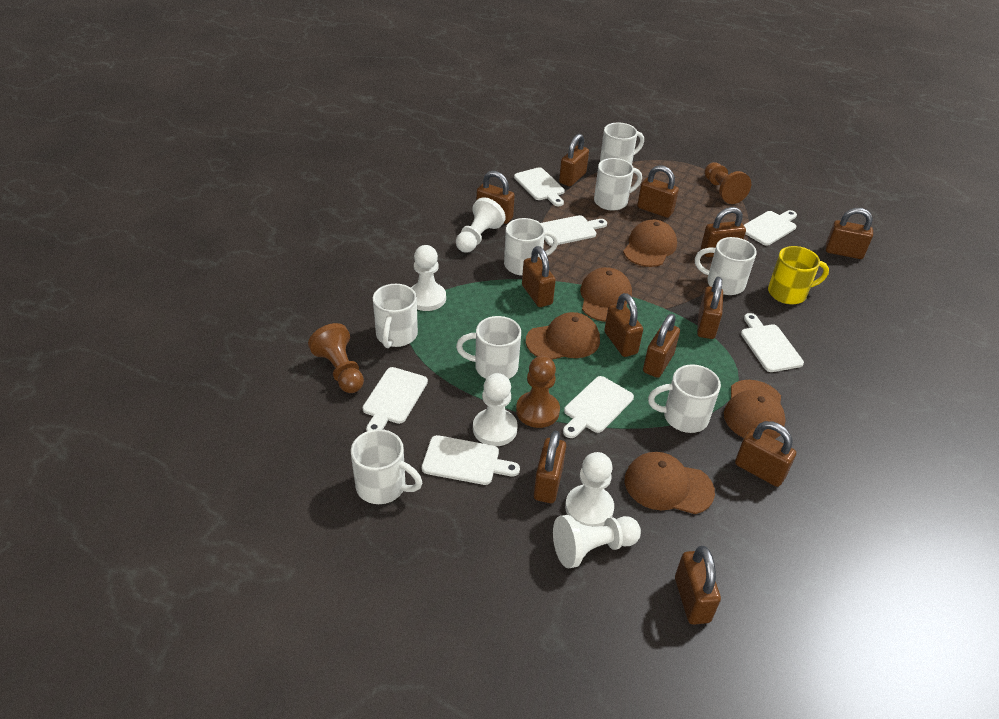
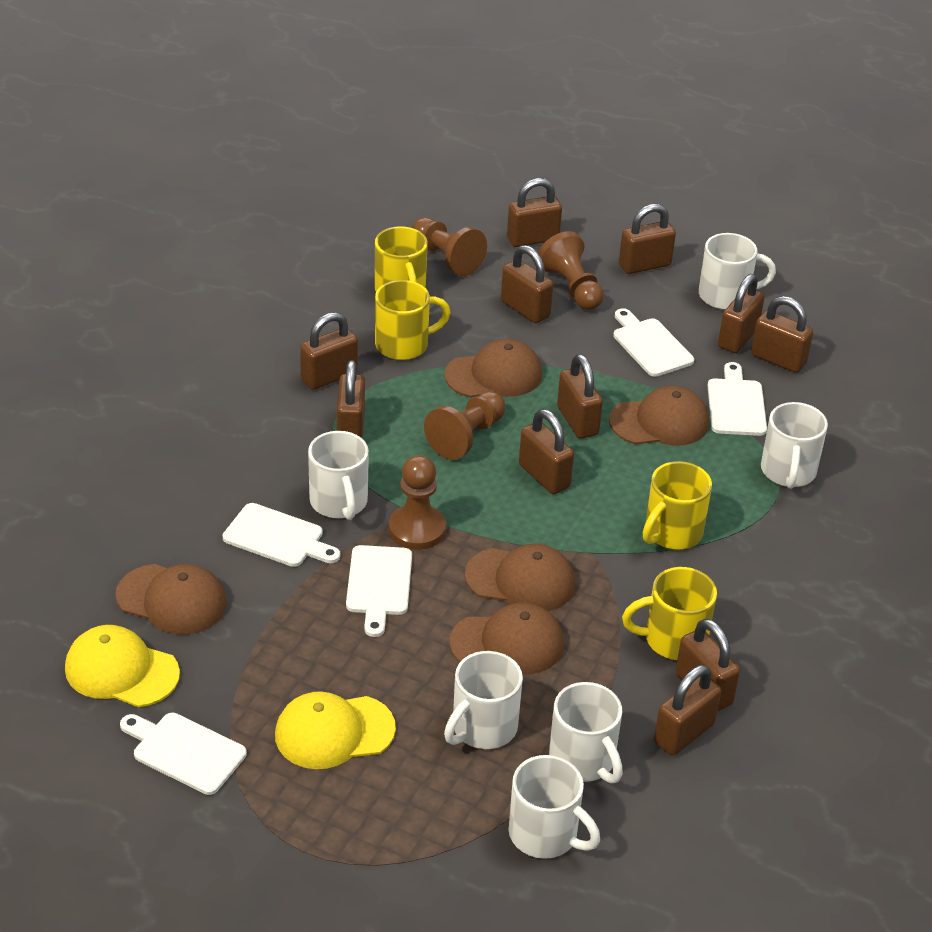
brown padlock: 12 -> 11
brown pawn: 3 -> 4
white cutting board: 7 -> 5
white mug: 8 -> 6
white pawn: 5 -> 0
yellow cap: 0 -> 2
yellow mug: 1 -> 4

